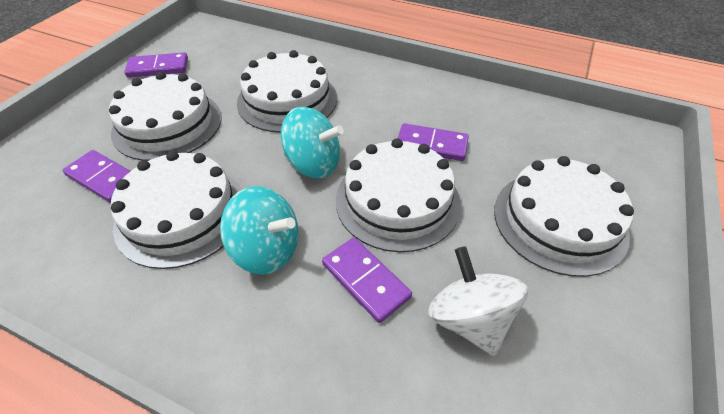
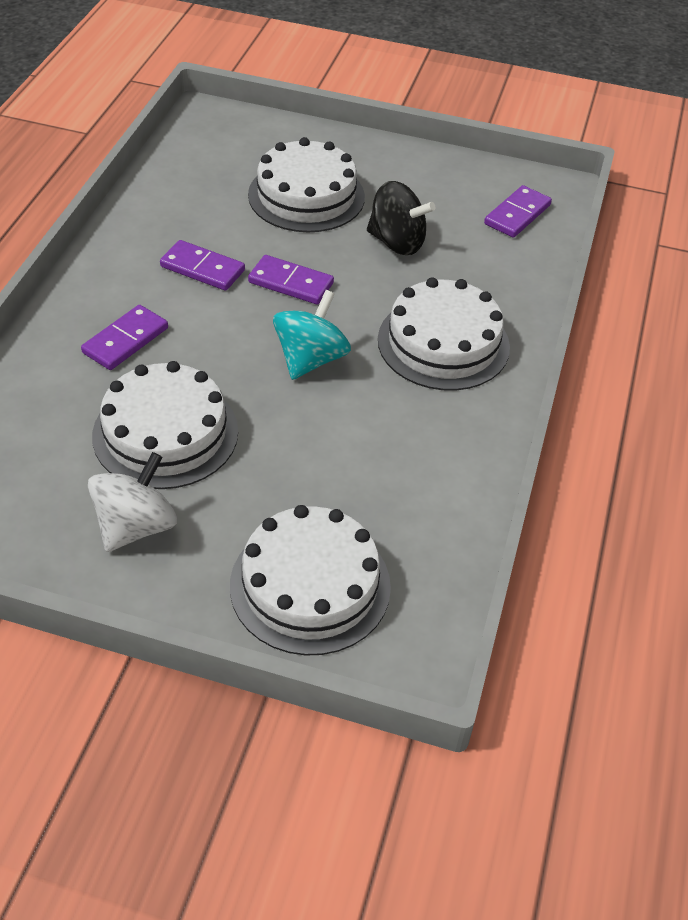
black spinning top: 0 -> 1
turquoise spinning top: 2 -> 1
white cake: 5 -> 4

